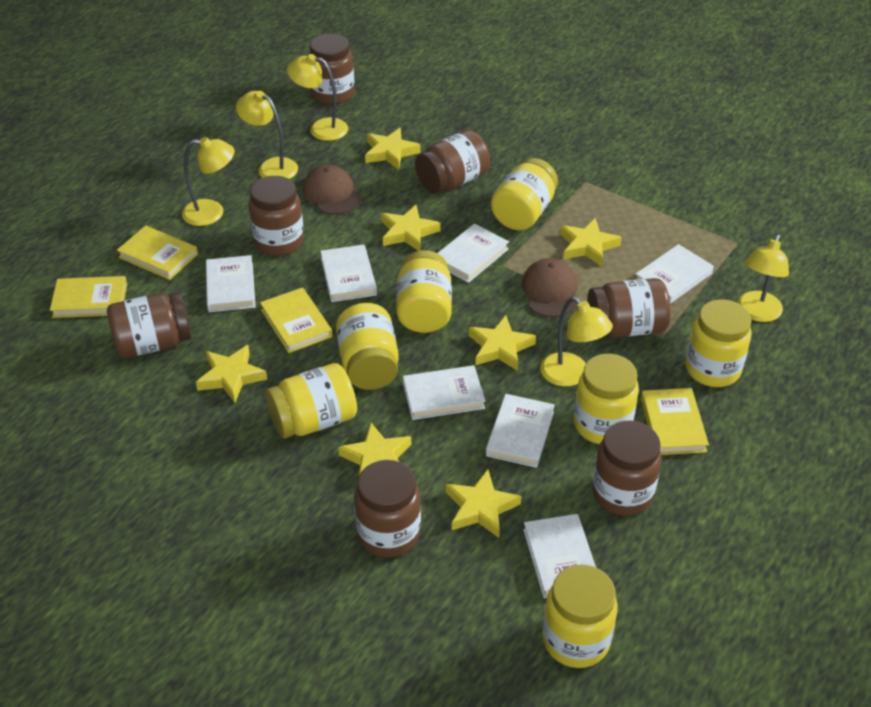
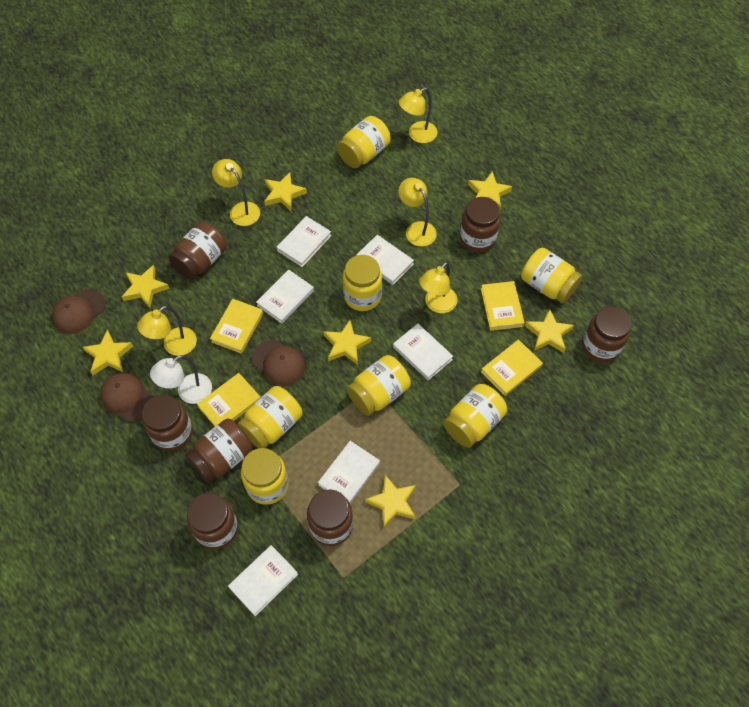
brown cap: 2 -> 3
white book: 7 -> 6
white lamp: 0 -> 1

